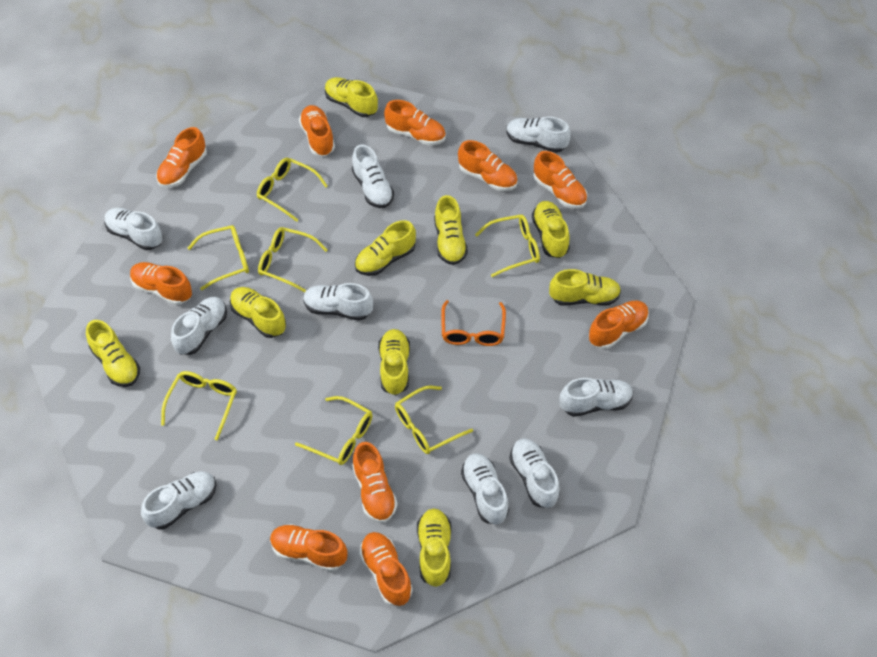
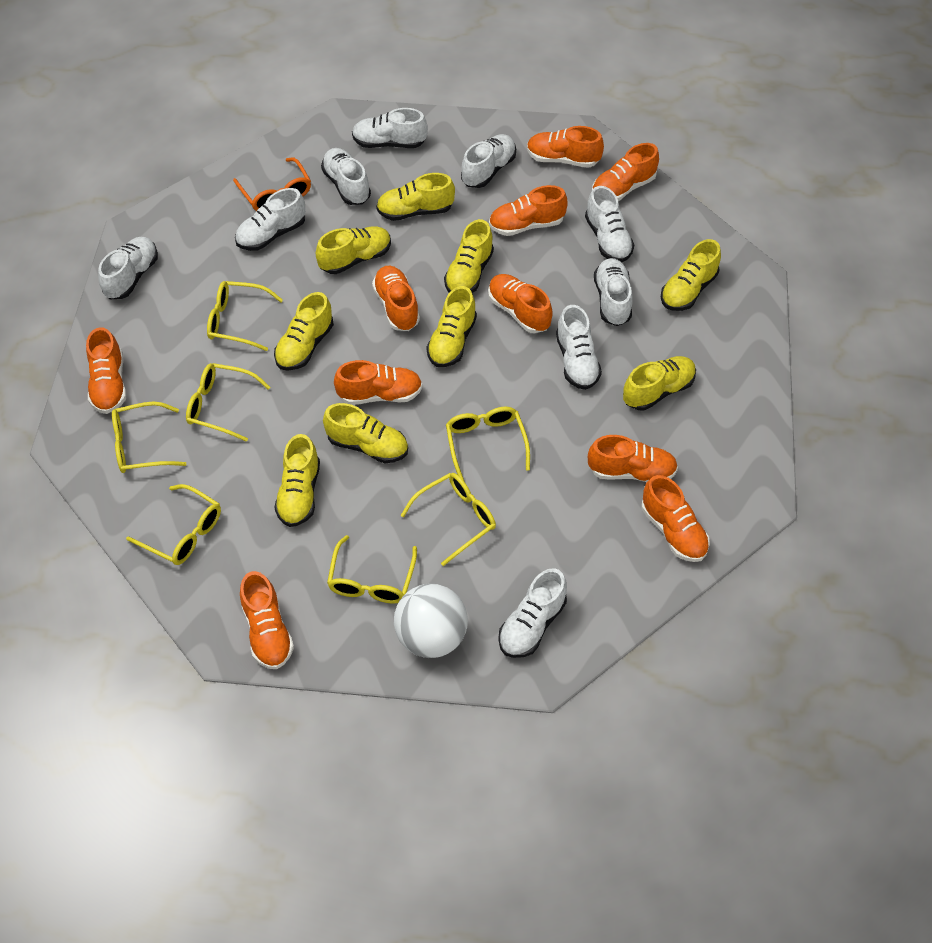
white ball: 0 -> 1

